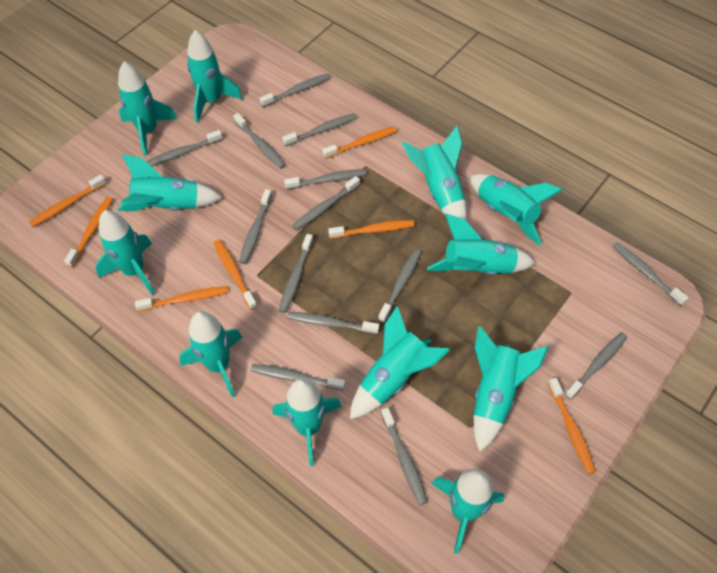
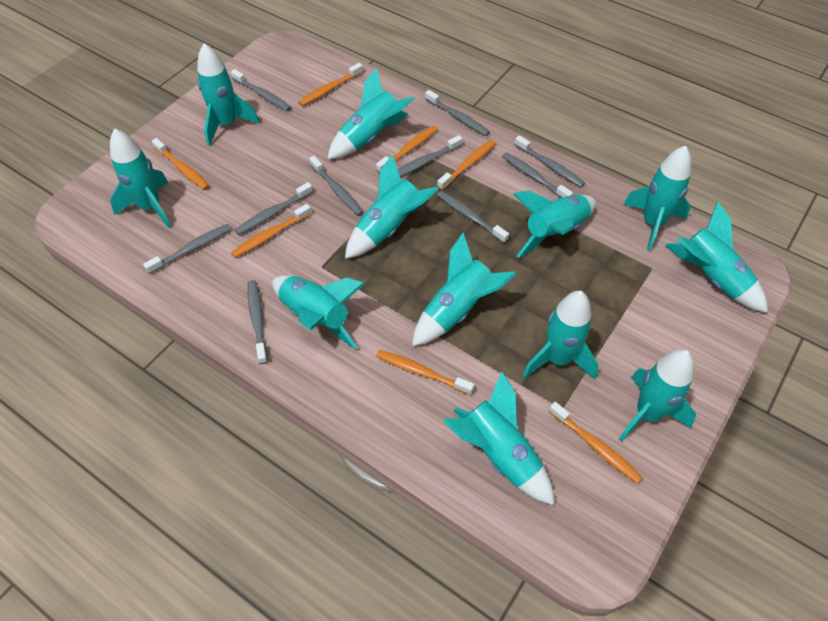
grey toothbrush: 14 -> 10

